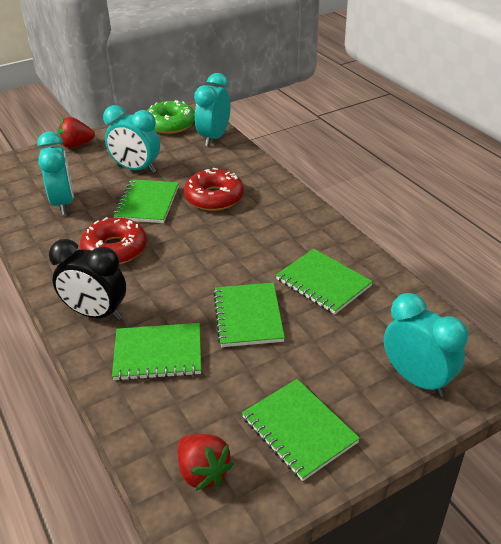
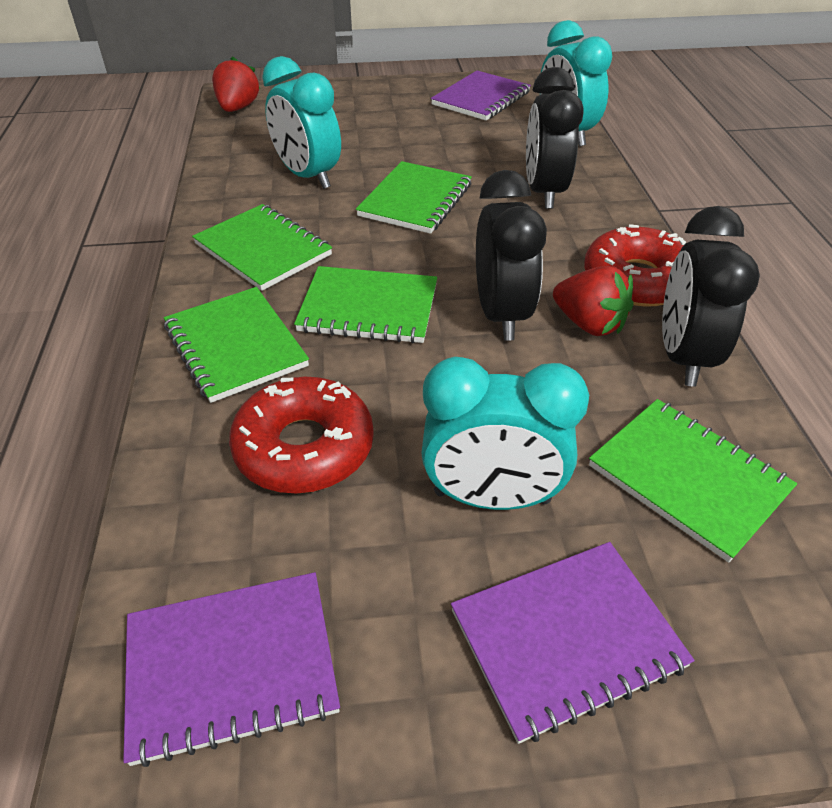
black clock: 1 -> 3
green donut: 1 -> 0
purple notebook: 0 -> 3
turquoise clock: 4 -> 3

